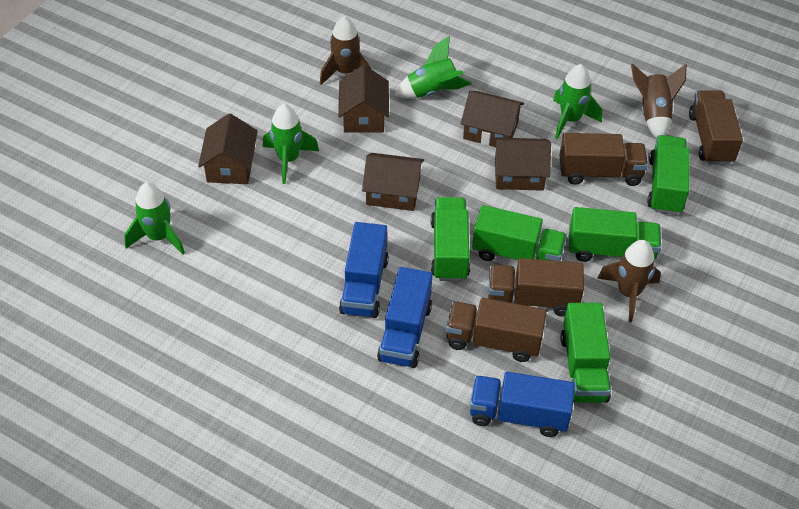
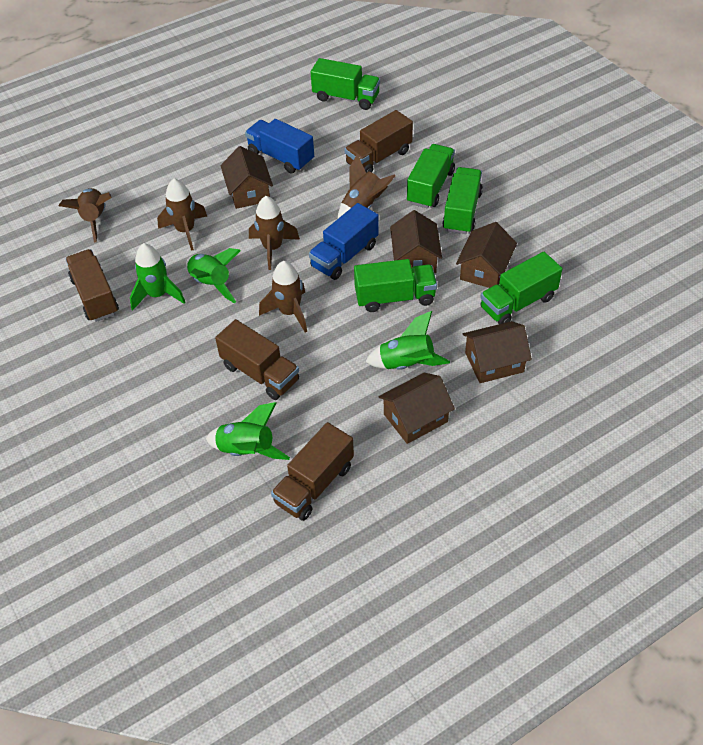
blue truck: 3 -> 2
brown rocket: 3 -> 5

